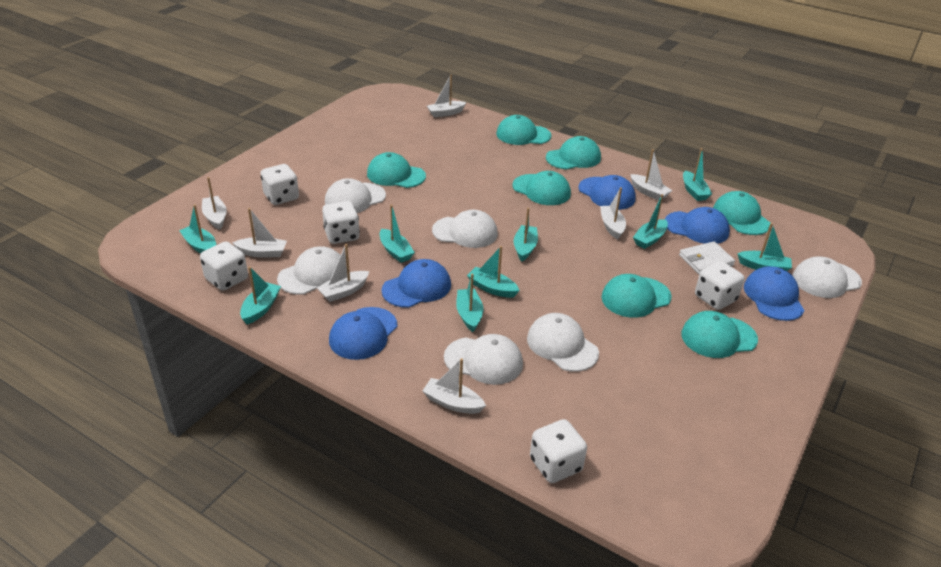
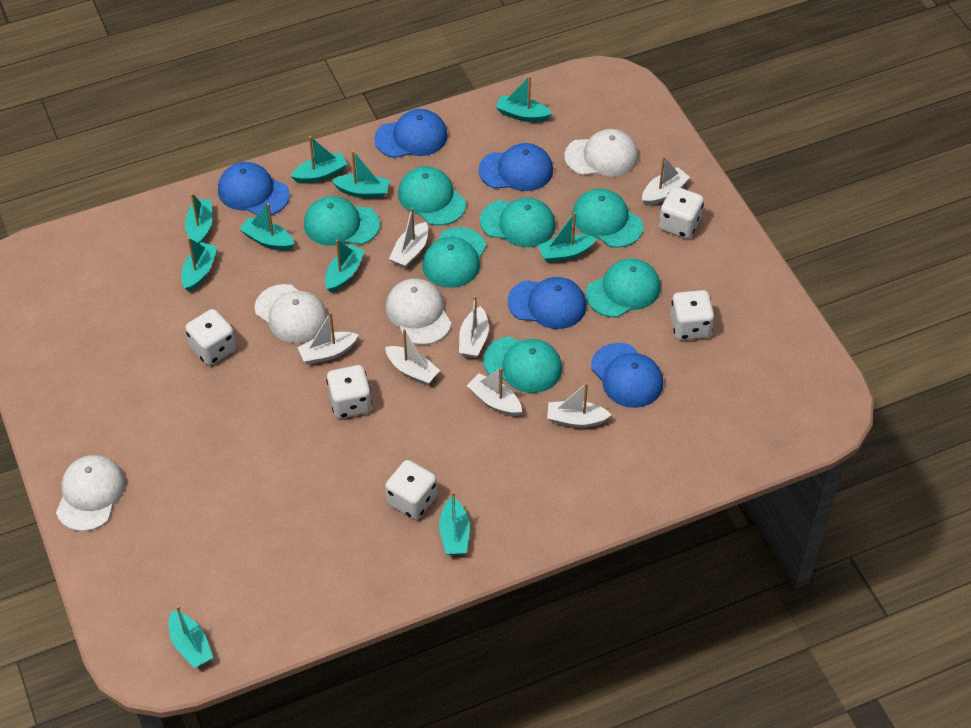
turquoise boat: 9 -> 10
white cap: 6 -> 4
white wallet: 1 -> 0

